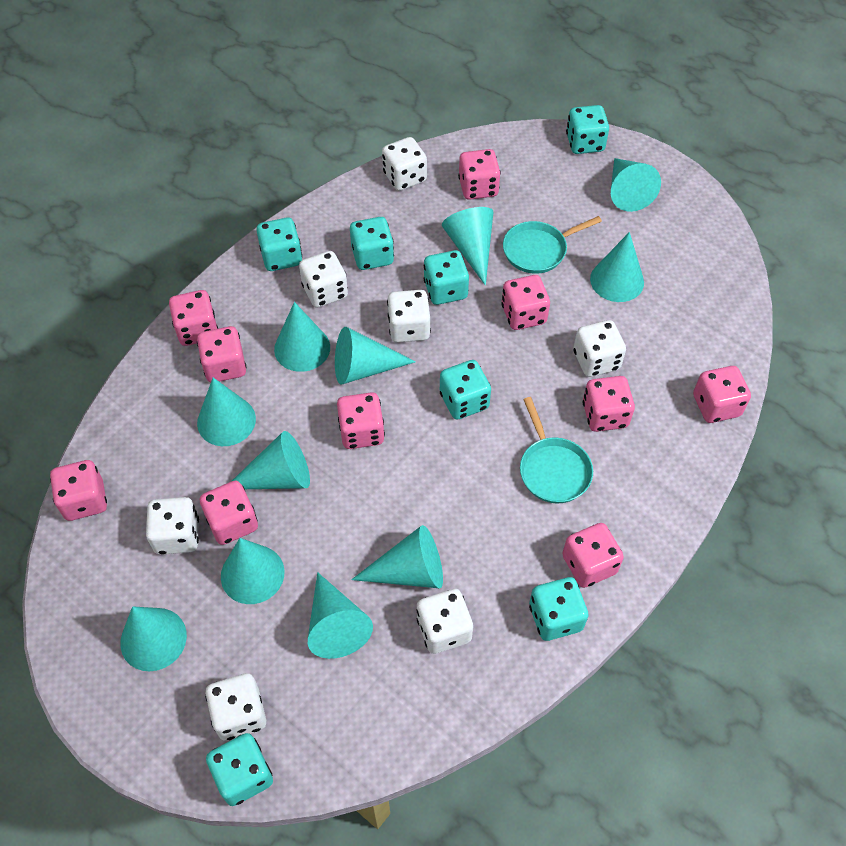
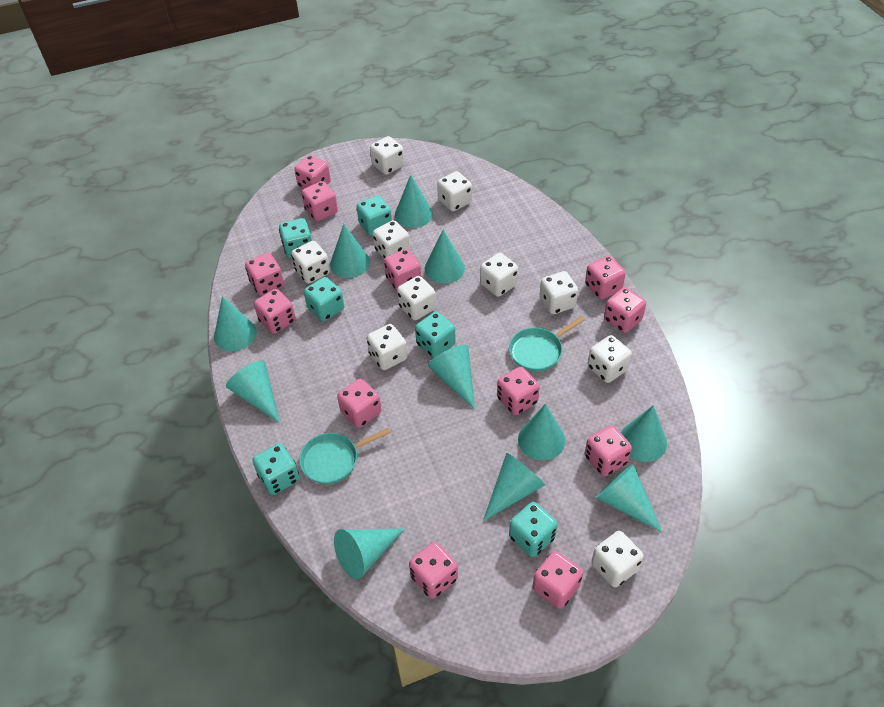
pink dice: 10 -> 12
turquoise dice: 7 -> 6
white dice: 7 -> 10

